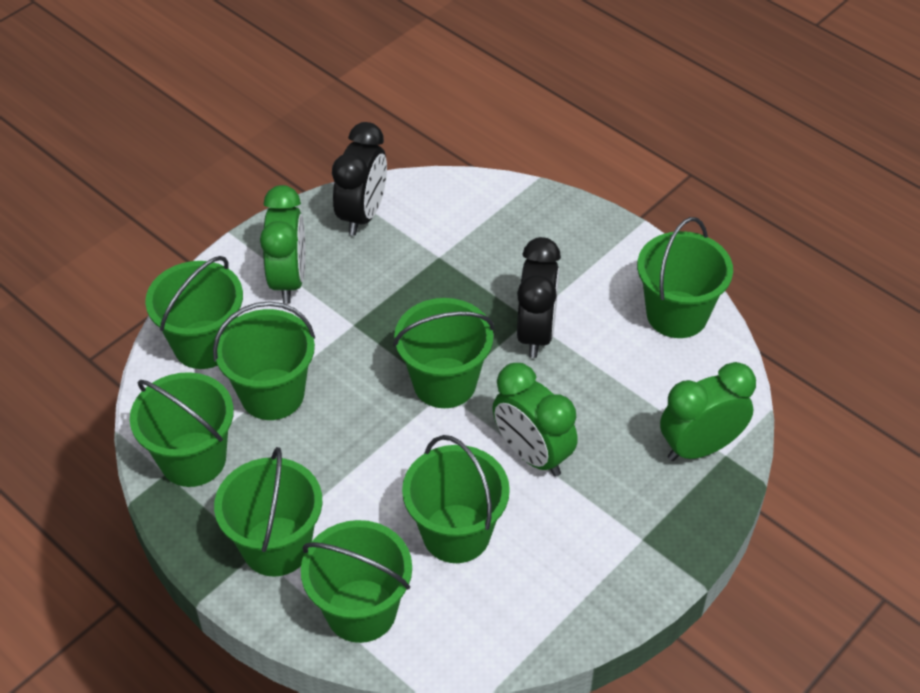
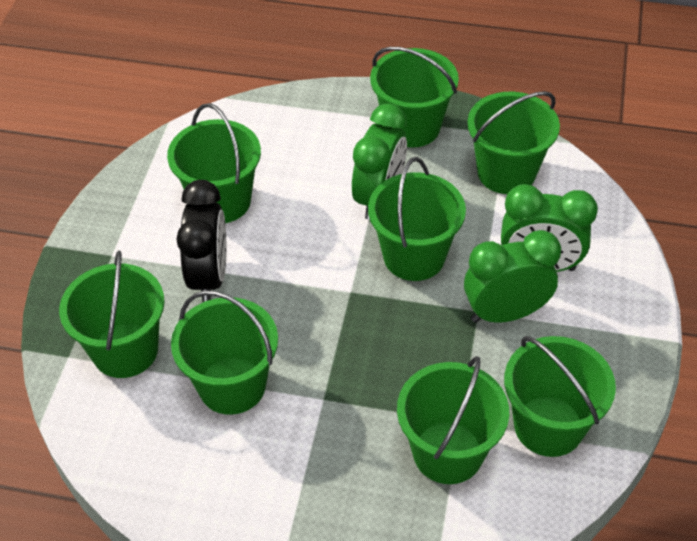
black clock: 2 -> 1

